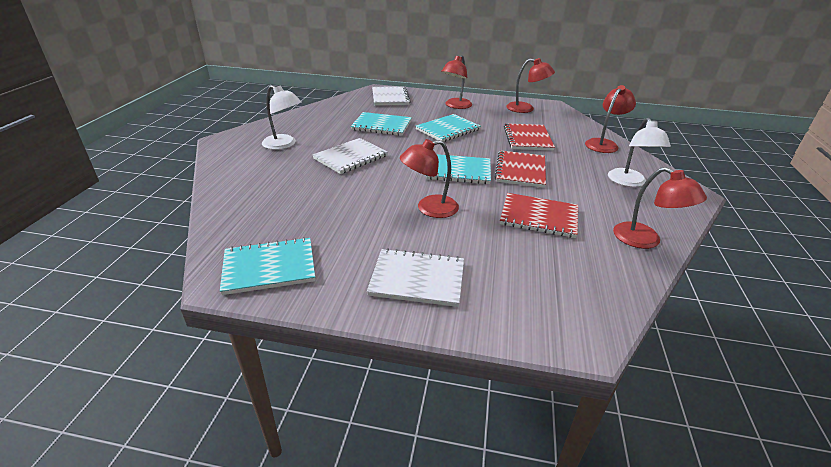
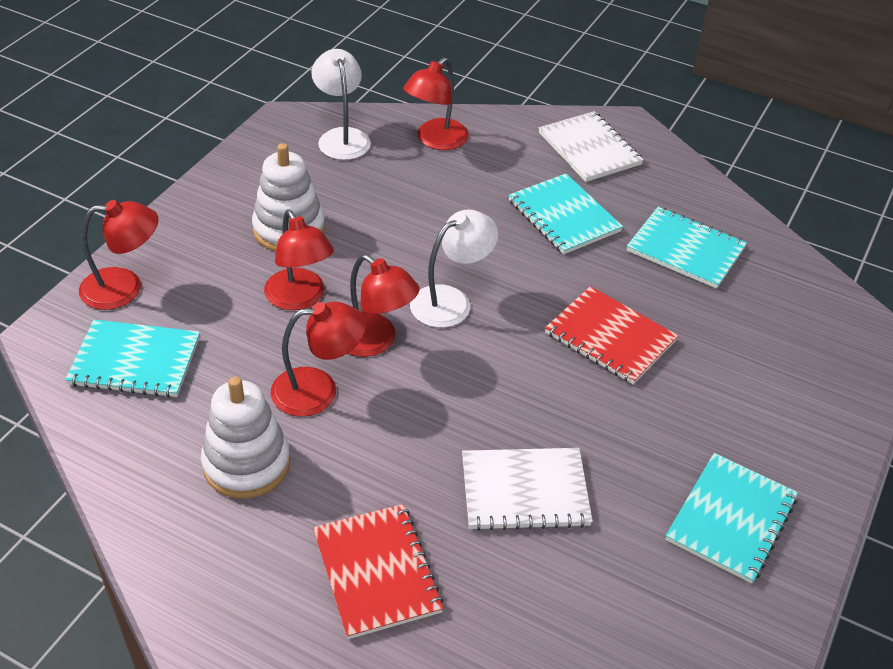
red notebook: 3 -> 2
white notebook: 3 -> 2
white stacking toy: 0 -> 2

